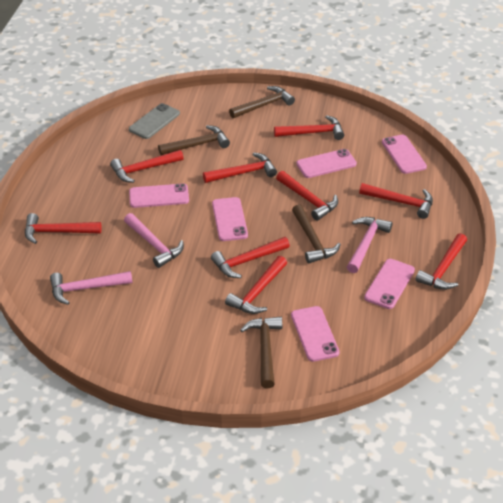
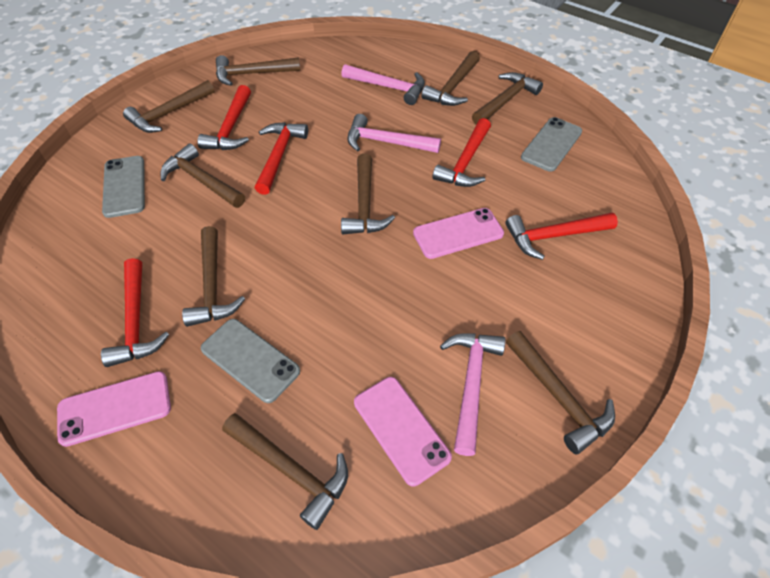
brown hammer: 4 -> 9
grey phone: 1 -> 3
pink phone: 6 -> 3
red hammer: 9 -> 5

